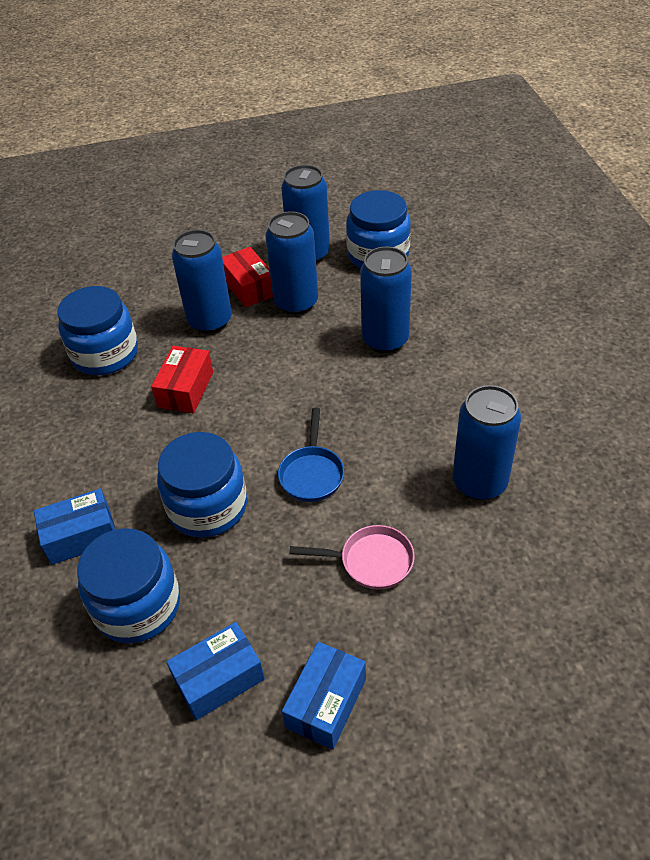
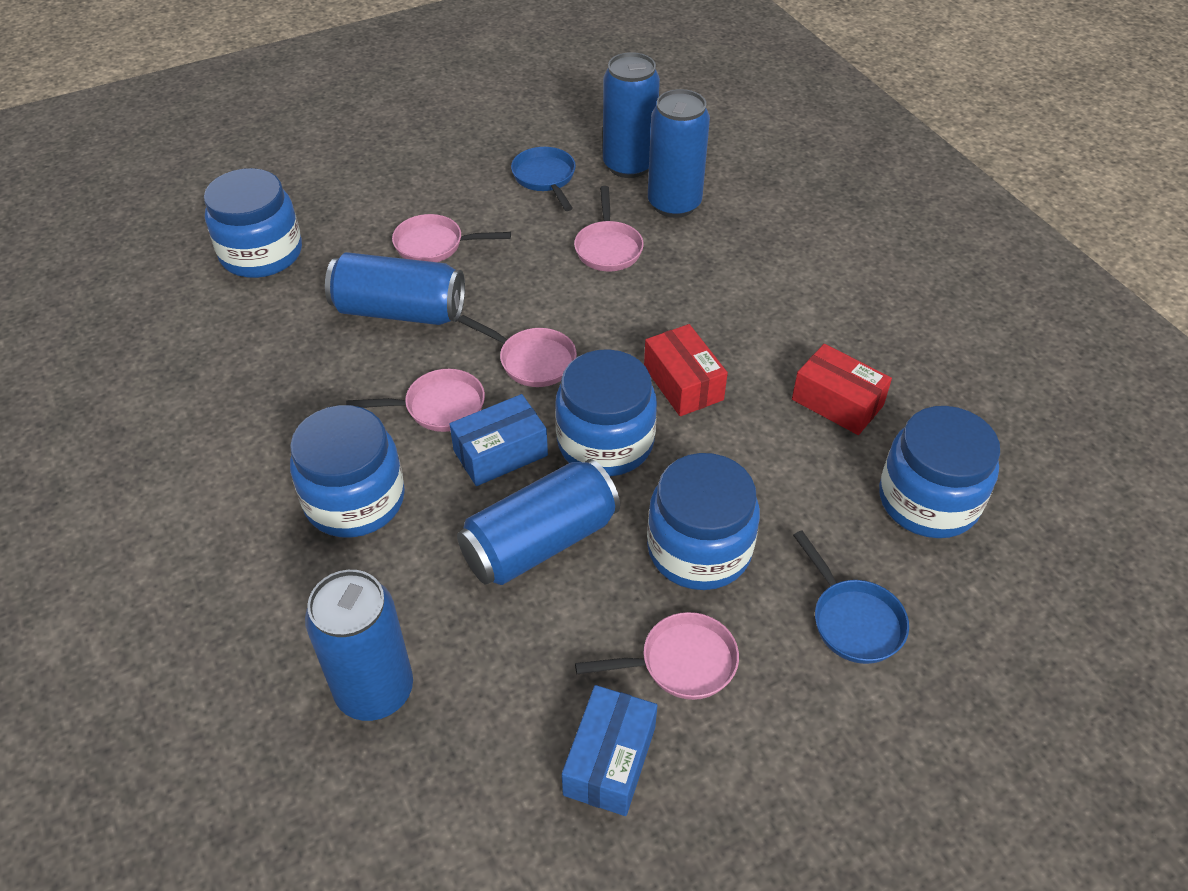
blue box: 3 -> 2
blue jar: 4 -> 5
blue pan: 1 -> 2
pink pan: 1 -> 5

